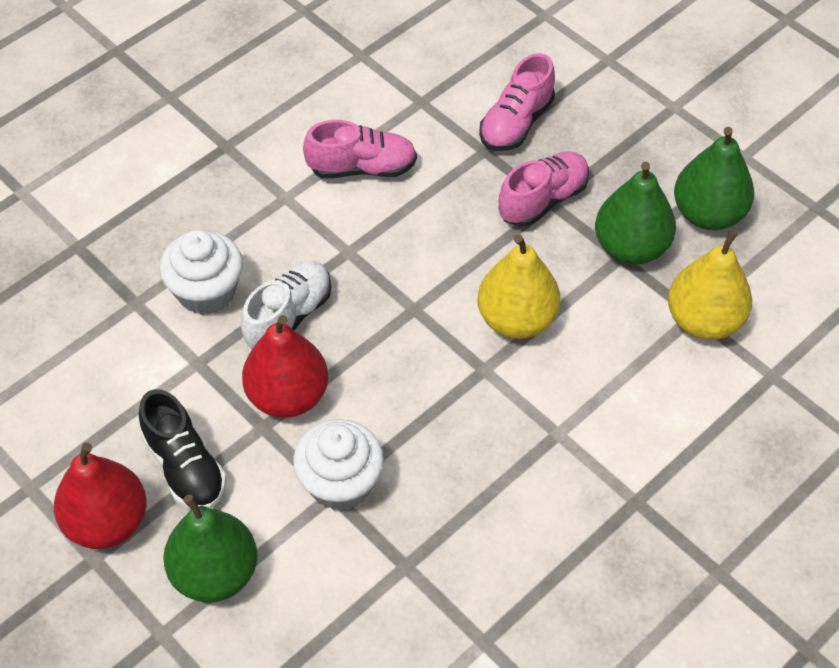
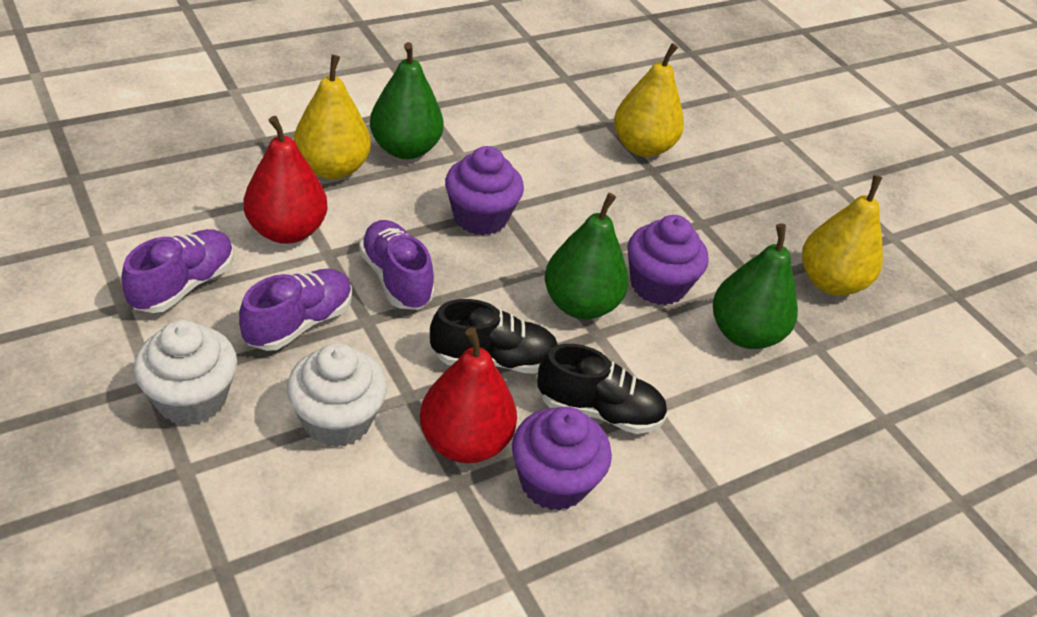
black shoe: 1 -> 2
pink shoe: 3 -> 0
purple cupcake: 0 -> 3
purple shoe: 0 -> 3
white shoe: 1 -> 0
yellow pear: 2 -> 3

